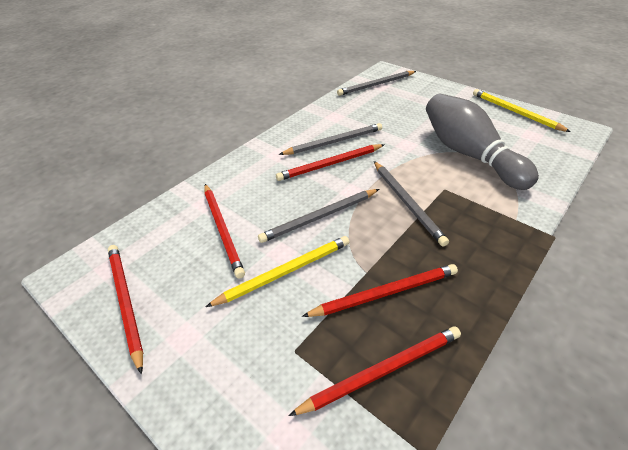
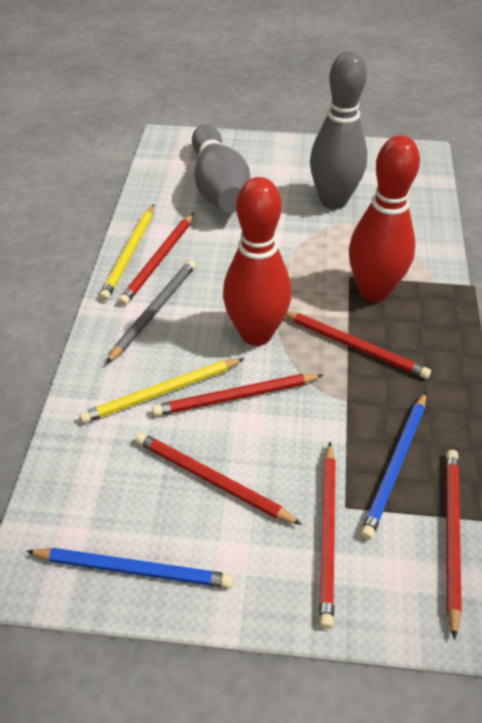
blue pencil: 0 -> 2
grey bowling pin: 1 -> 2
grey pencil: 4 -> 1
red bowling pin: 0 -> 2
red pencil: 5 -> 6

